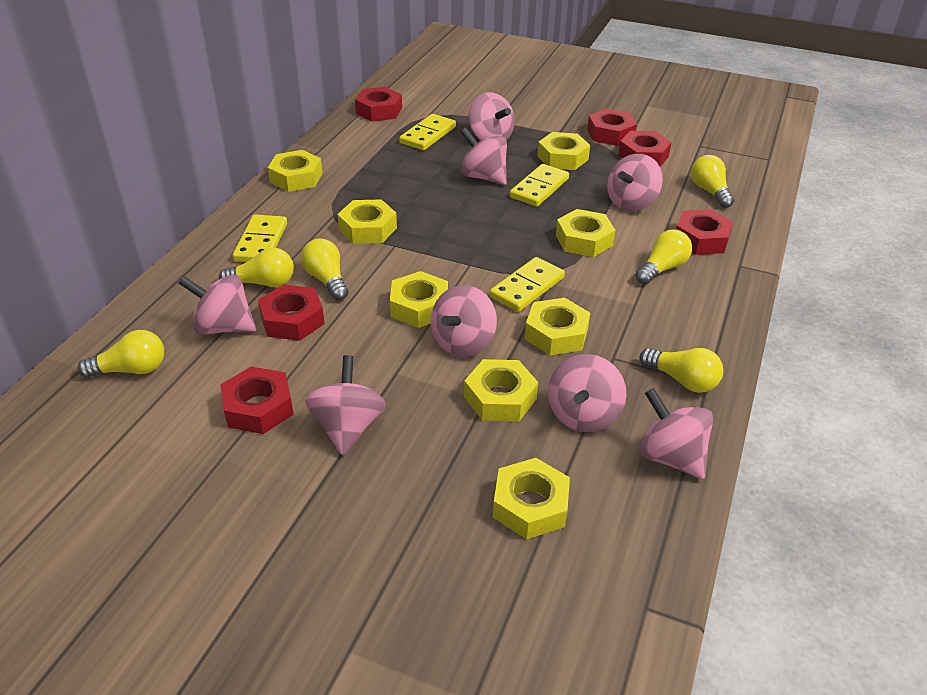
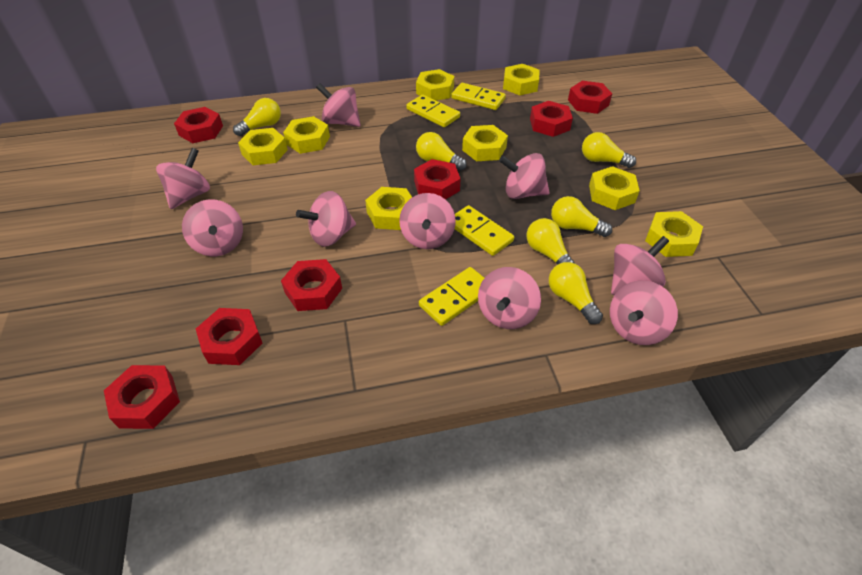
pink spinning top: 8 -> 9
red nut: 6 -> 7

